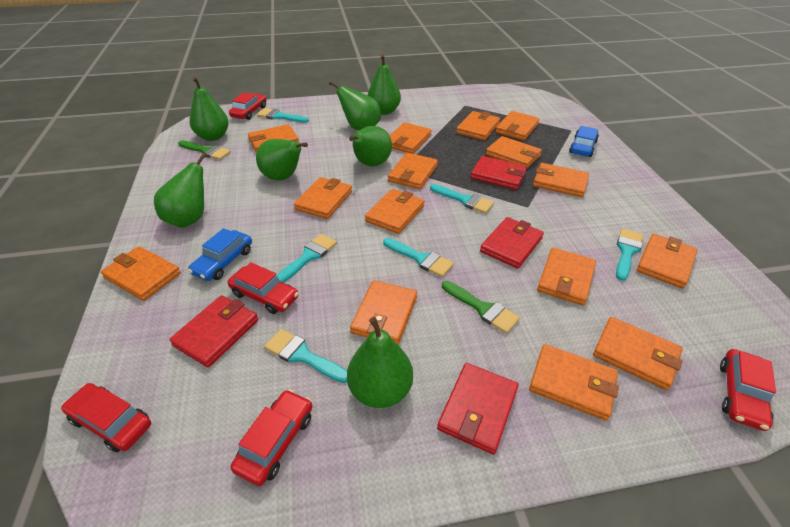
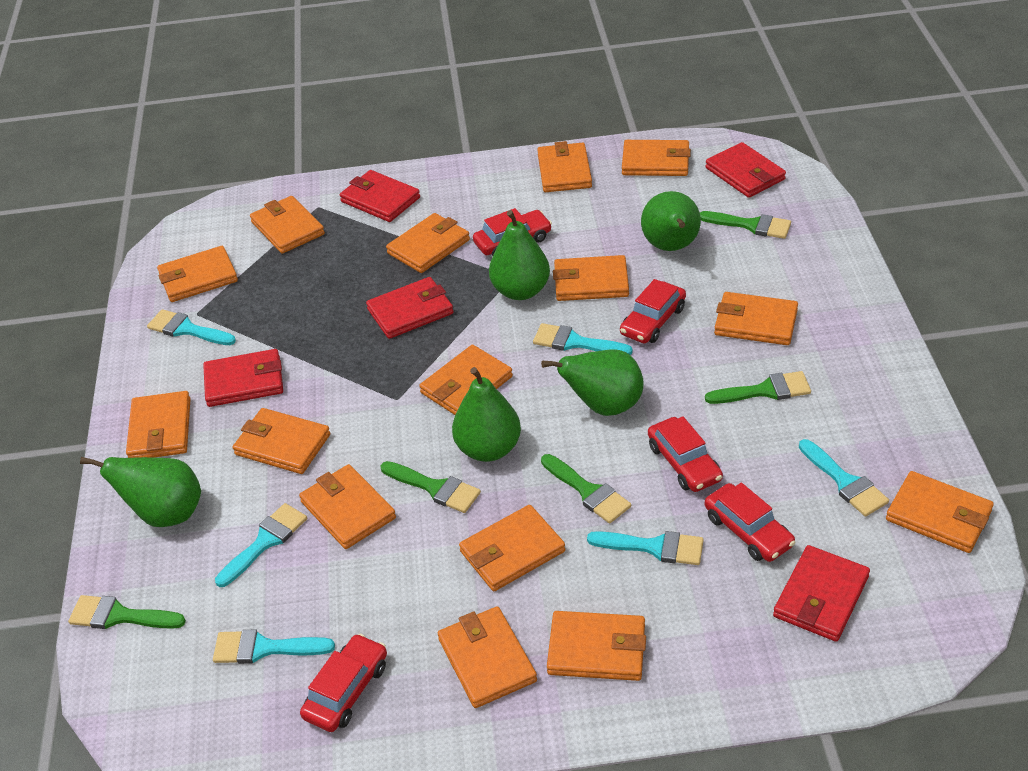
blue car: 2 -> 0
green brush: 2 -> 5
green pear: 7 -> 5
red wallet: 4 -> 5

